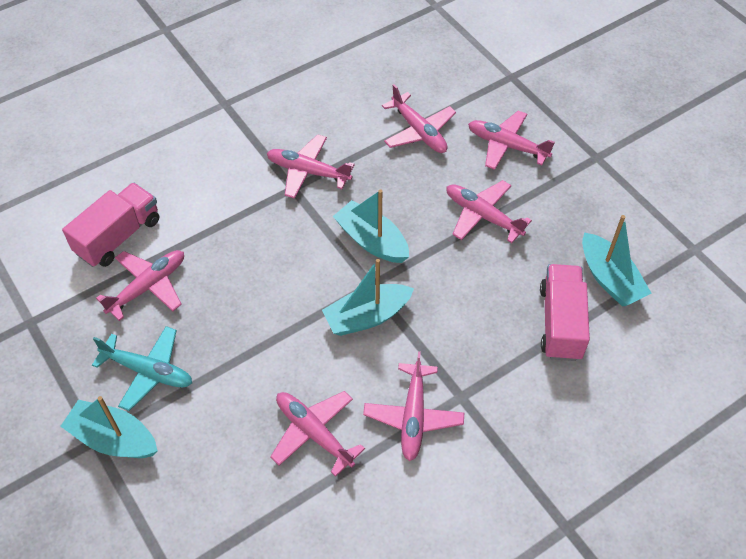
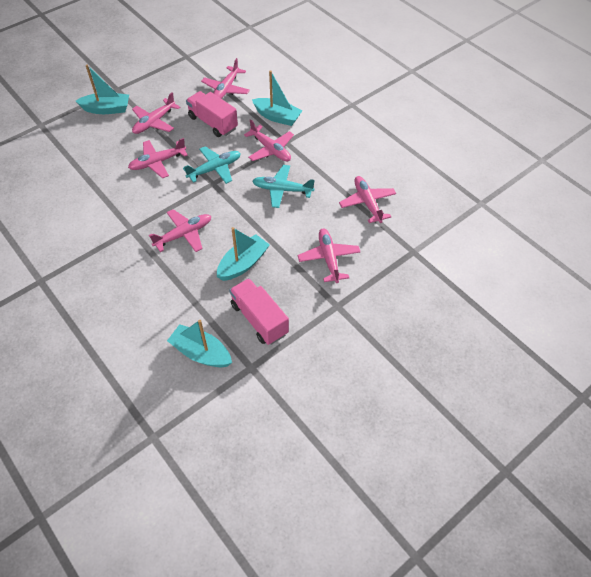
turquoise plane: 1 -> 2

